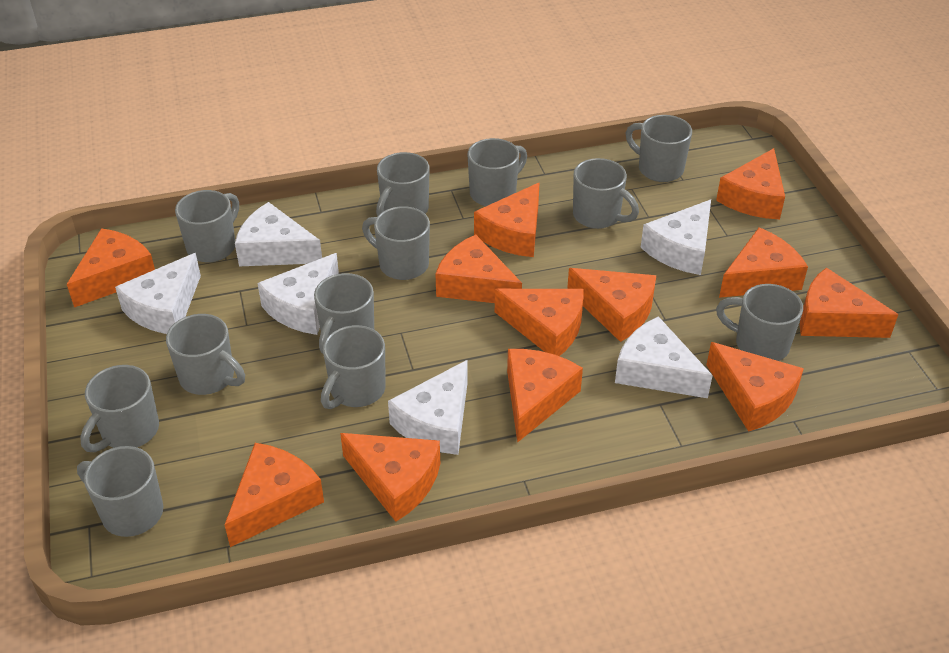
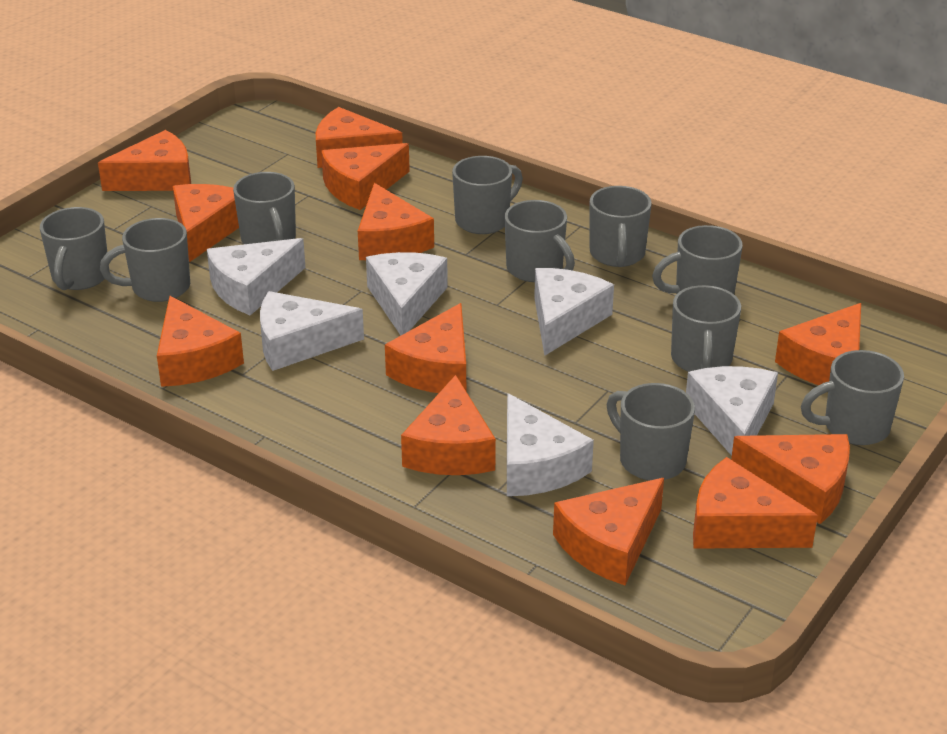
grey mug: 12 -> 10

